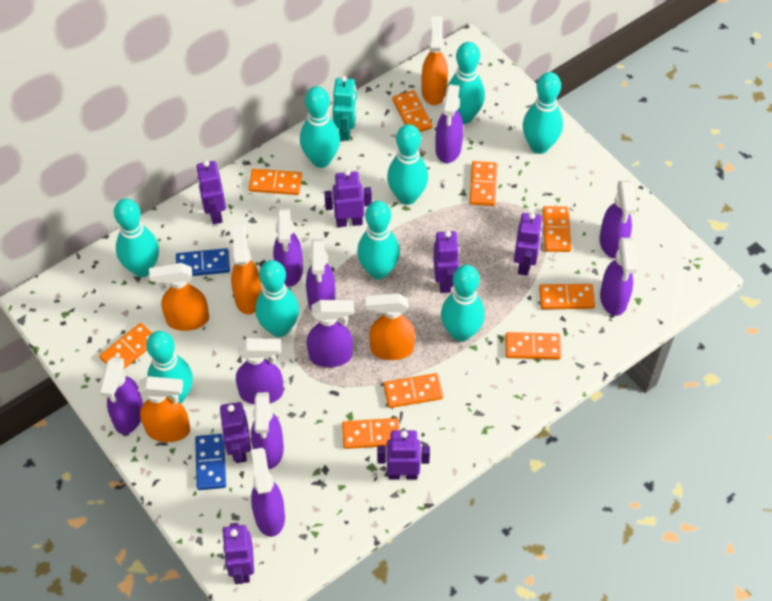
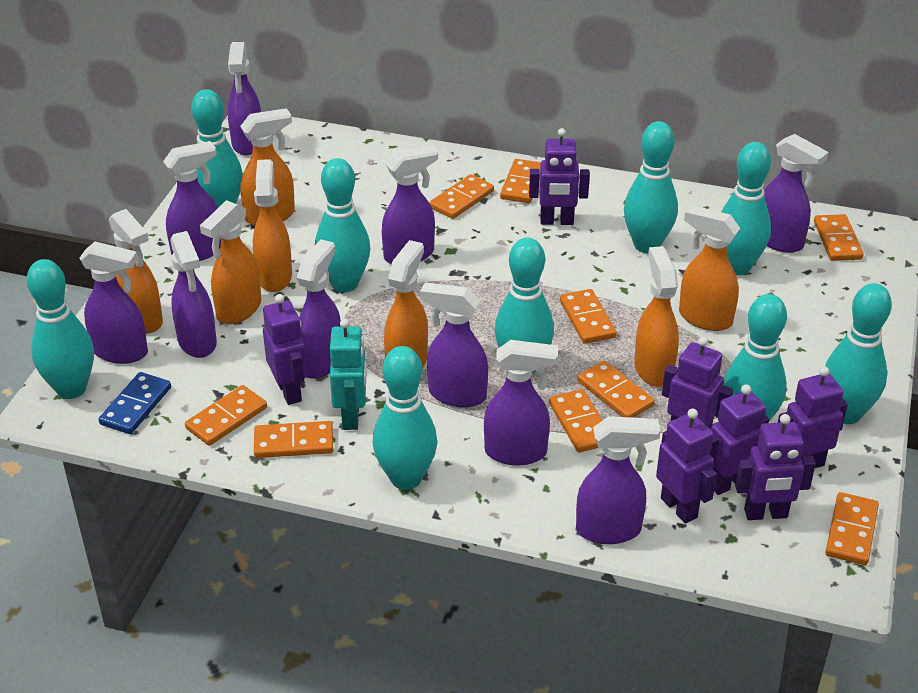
blue domino: 2 -> 1
orange spray bottle: 5 -> 7

